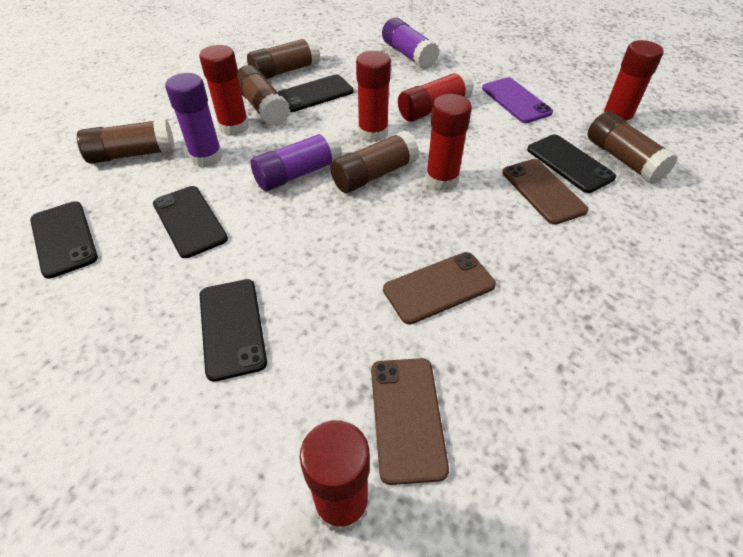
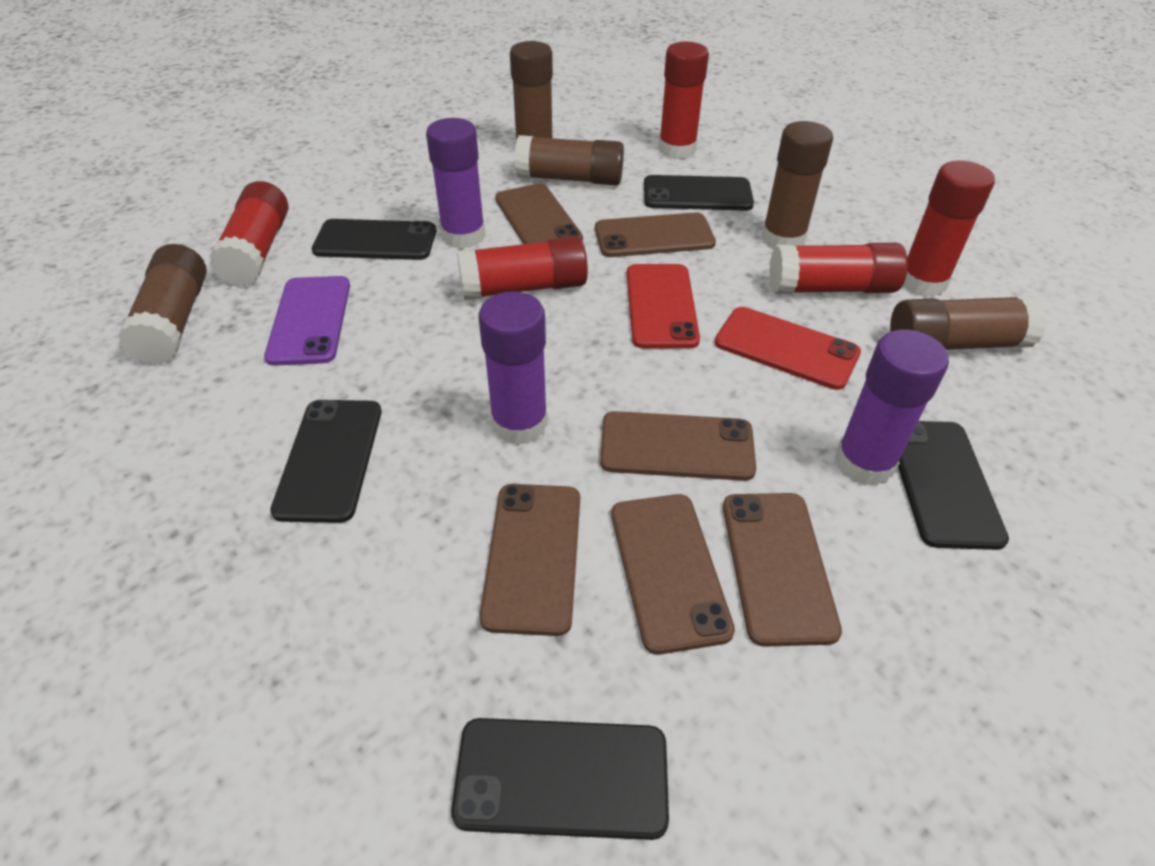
brown phone: 3 -> 6
red glue stick: 6 -> 5
red phone: 0 -> 2

